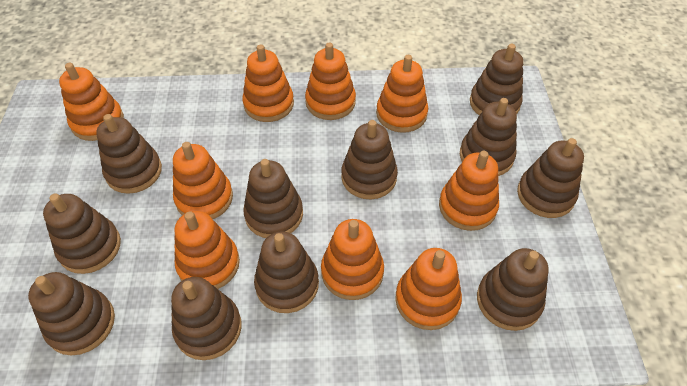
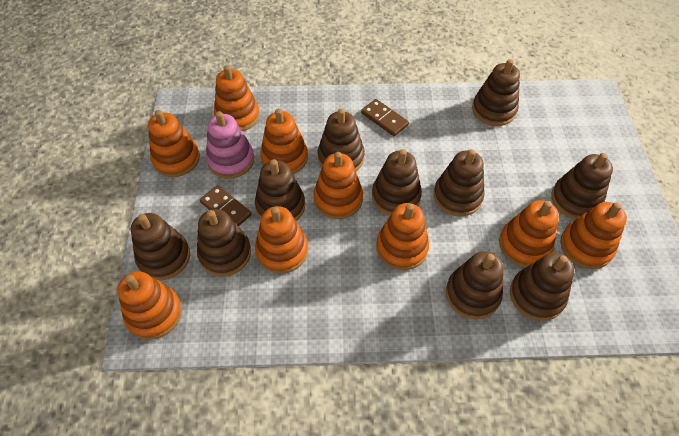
brown domino: 0 -> 2
brown stacking toy: 11 -> 10
pink stacking toy: 0 -> 1

